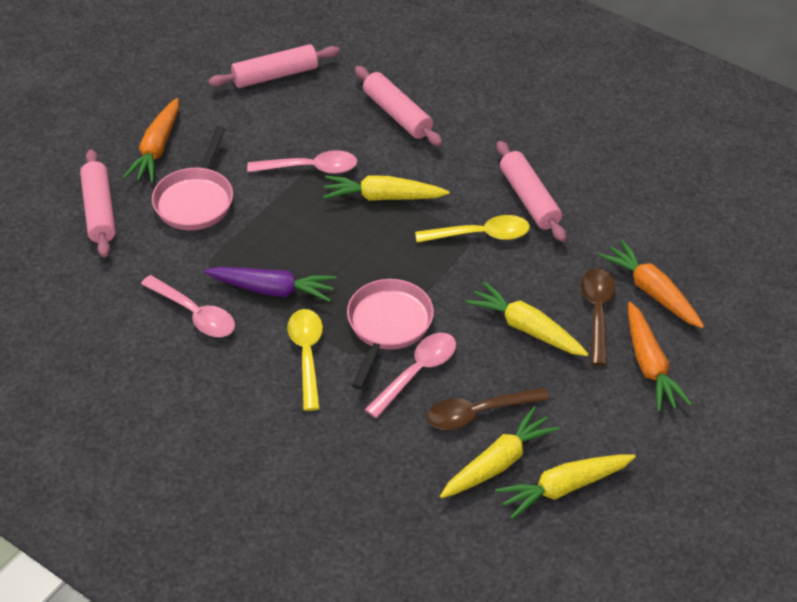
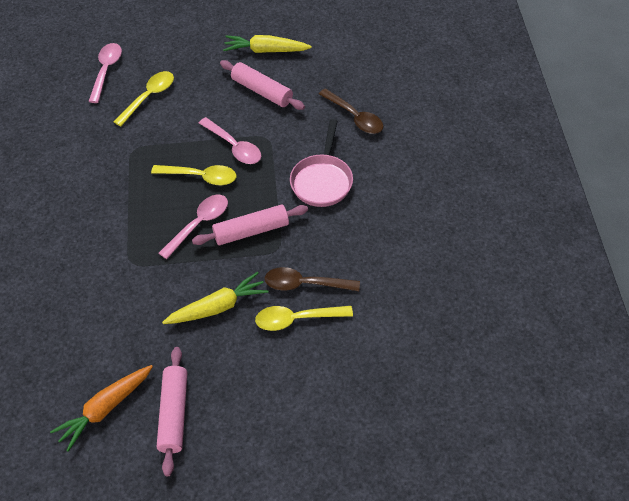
orange carrot: 3 -> 1
pink pan: 2 -> 1
pink rolling pin: 4 -> 3
purple carrot: 1 -> 0
yellow carrot: 4 -> 2
yellow spoon: 2 -> 3

